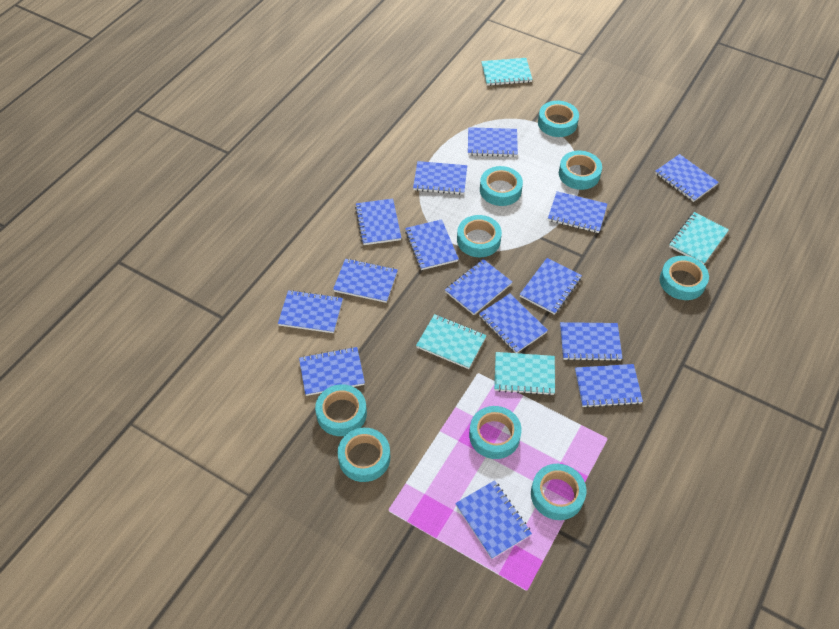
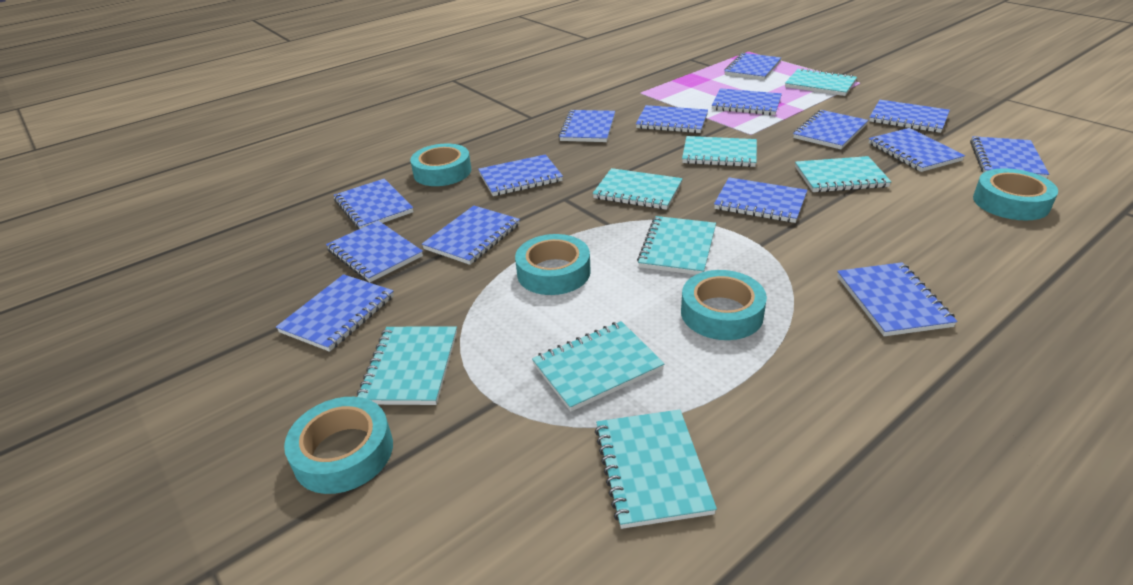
turquoise notebook: 4 -> 8
turquoise tape: 9 -> 5

